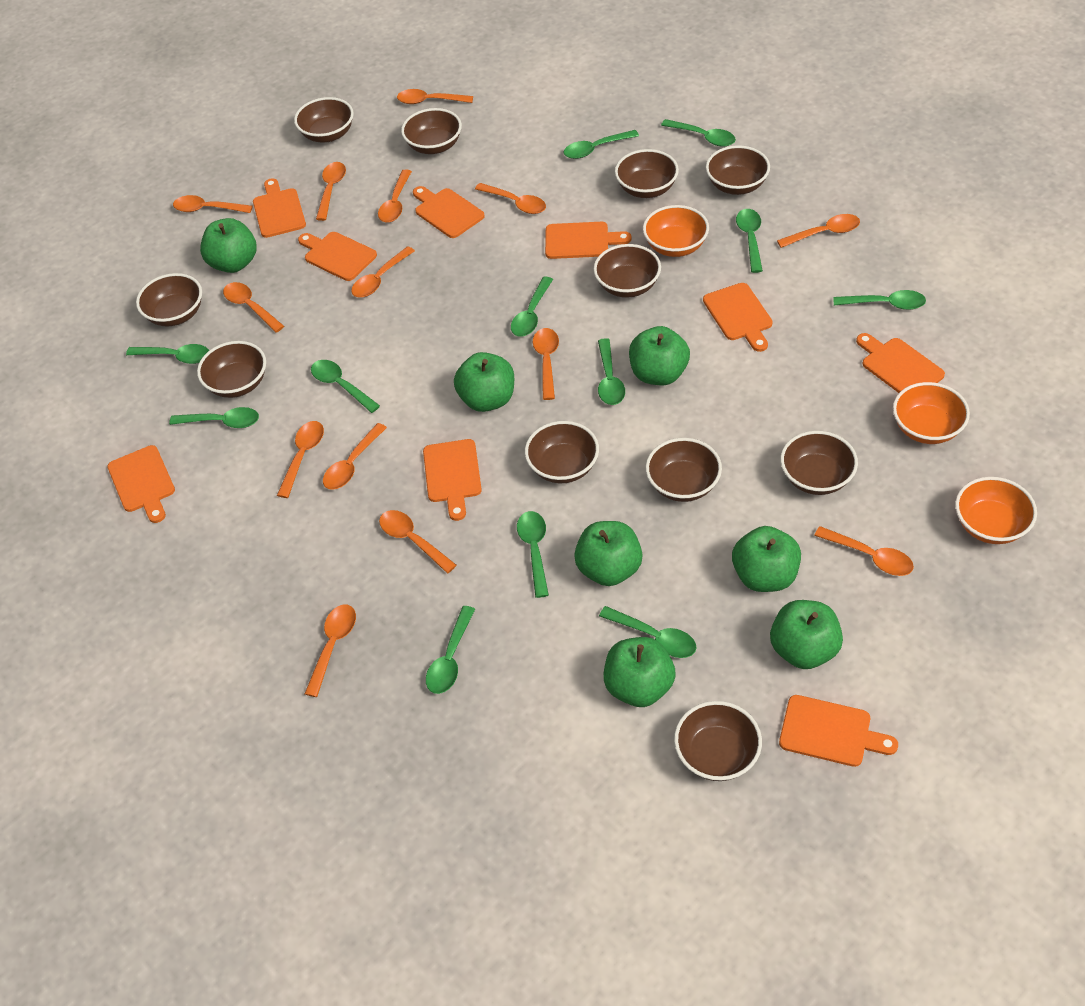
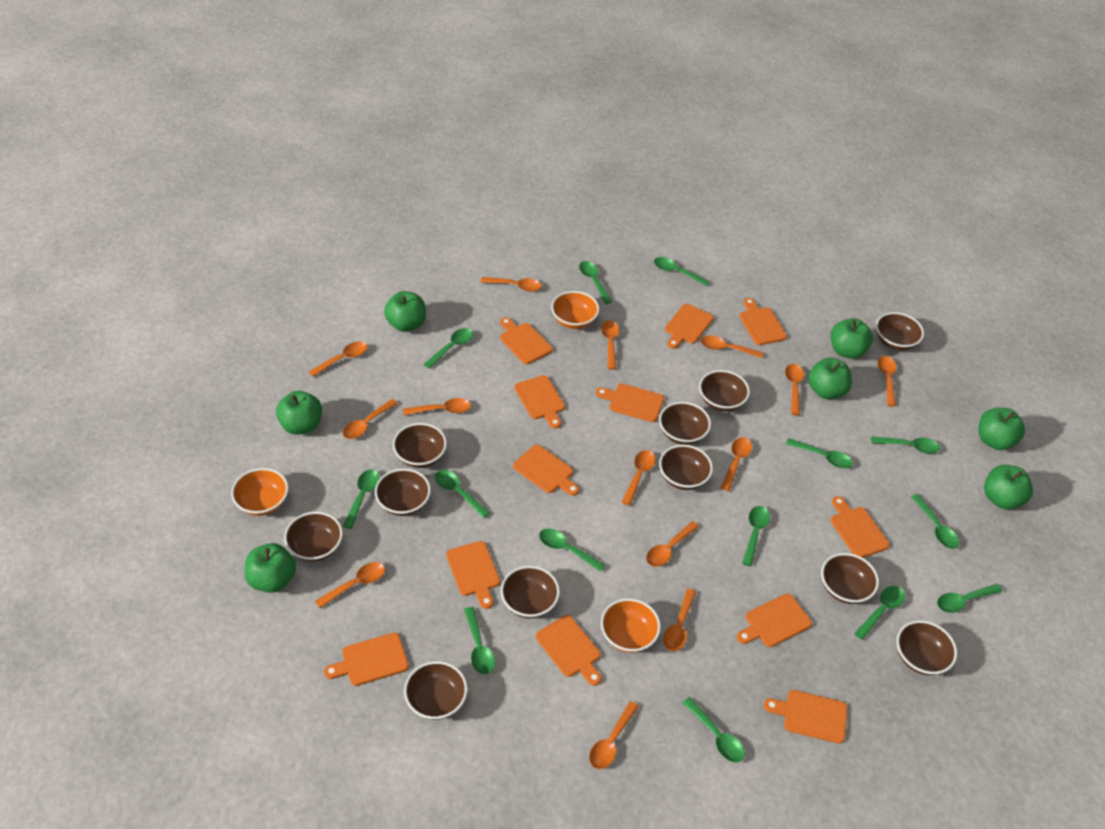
green spoon: 12 -> 14
orange cutting board: 9 -> 12

